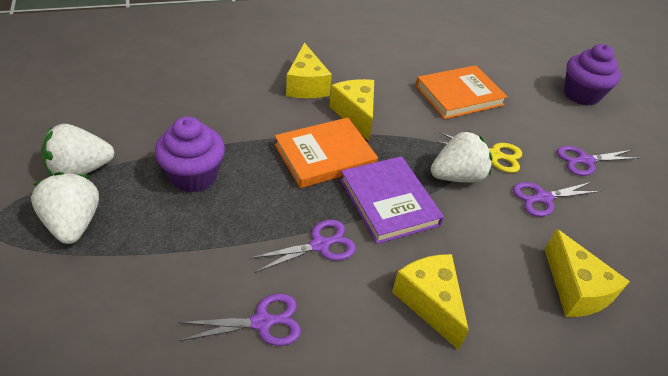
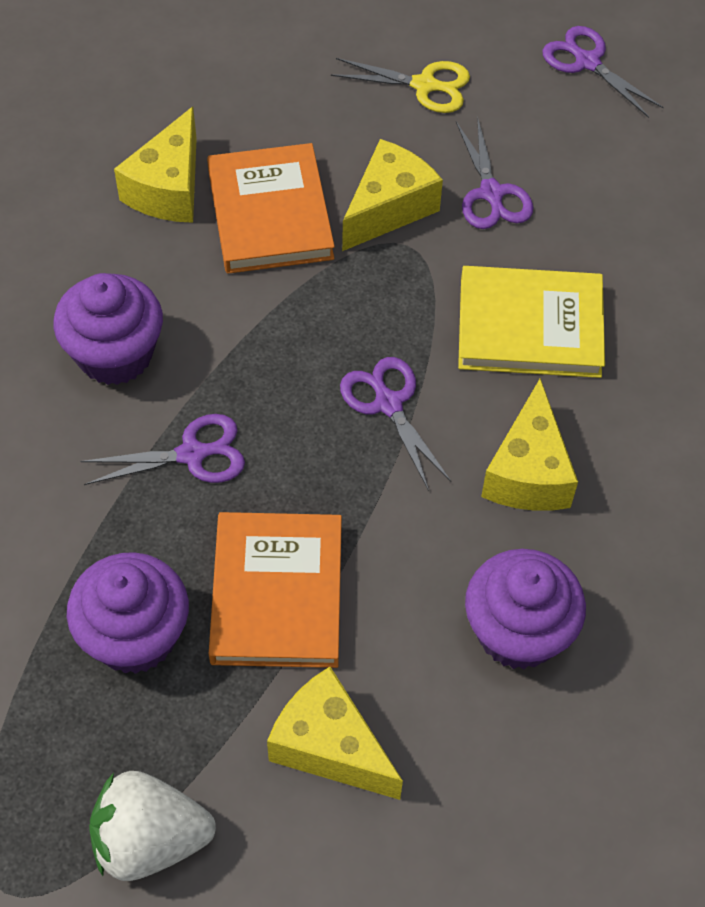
purple book: 1 -> 0
purple cupcake: 2 -> 3
white strawberry: 3 -> 1
yellow book: 0 -> 1

